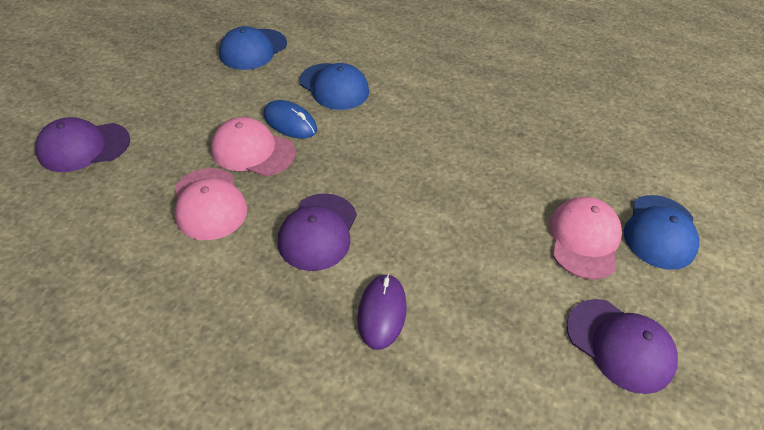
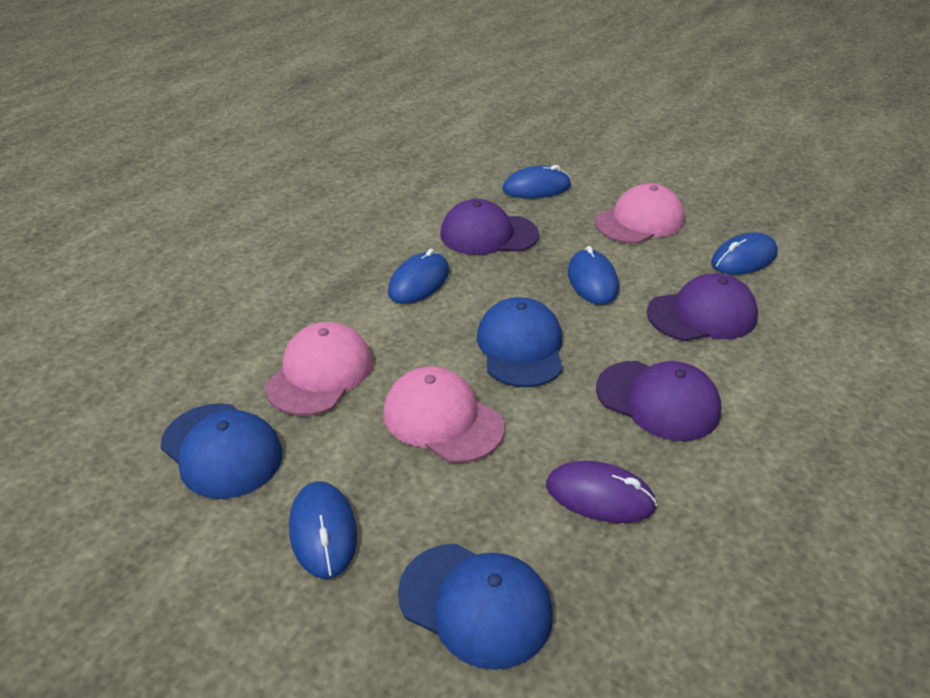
blue mouse: 1 -> 5

